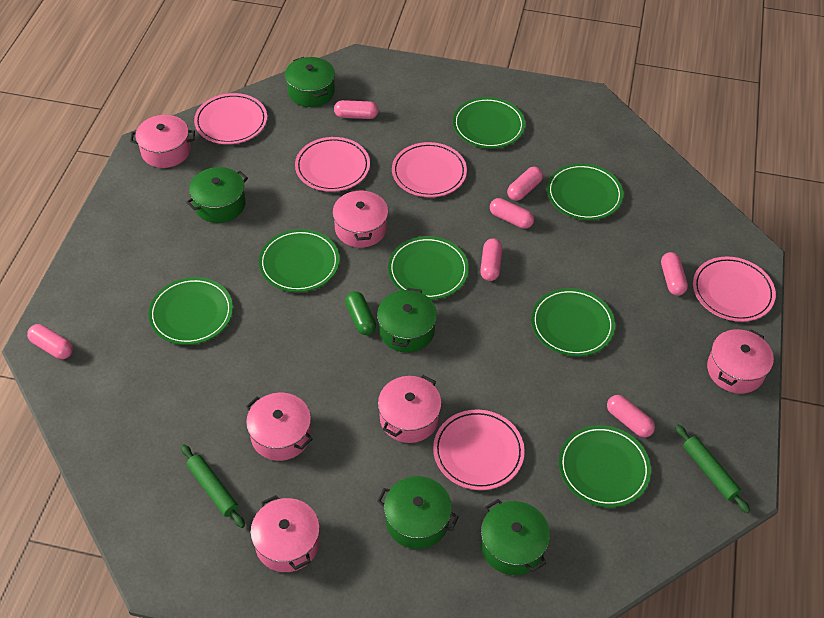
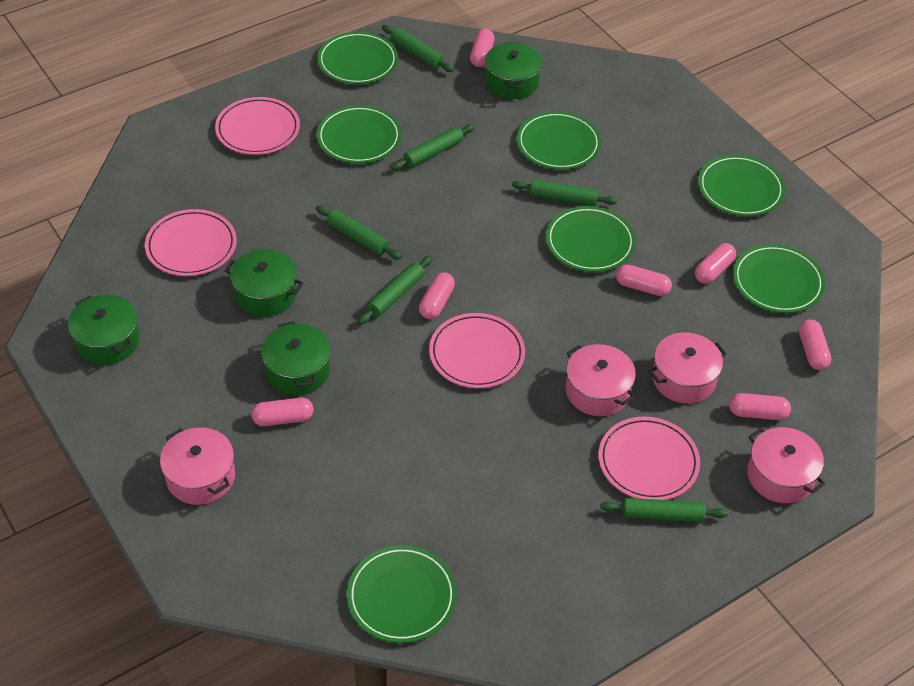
green capsule: 1 -> 0
green pot: 5 -> 4
green rolling pin: 2 -> 6
pink plate: 5 -> 4
pink pot: 6 -> 4

